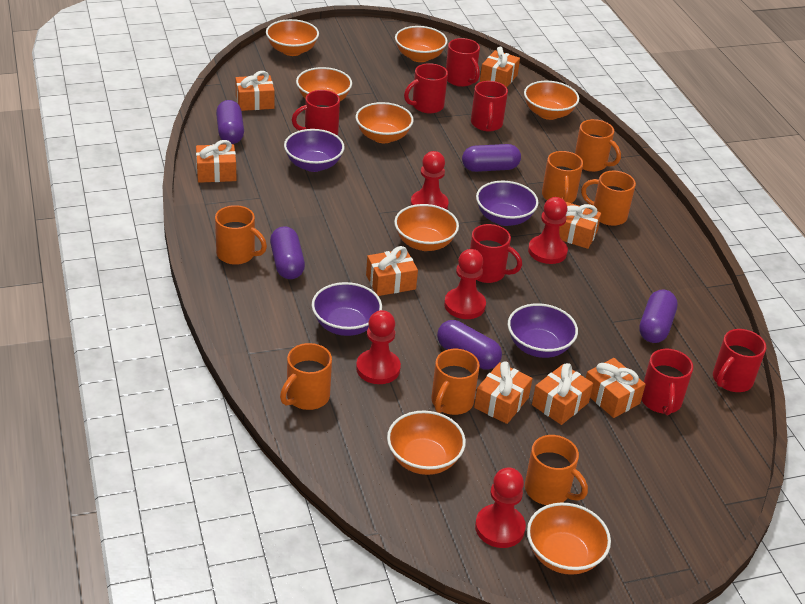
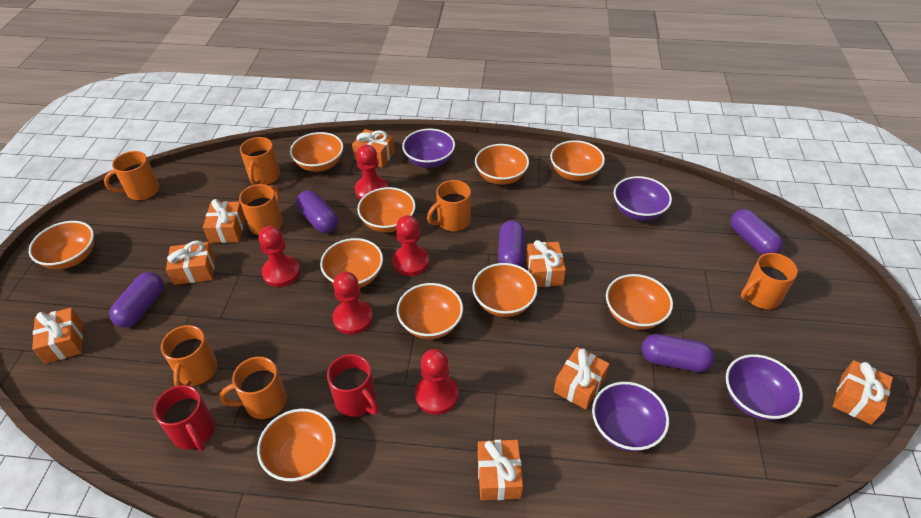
orange bowl: 8 -> 10
red mug: 7 -> 2

